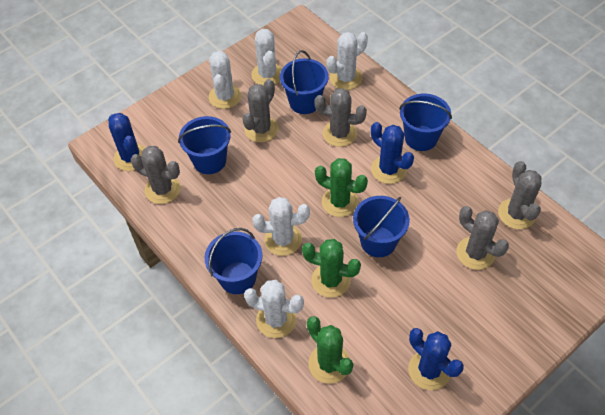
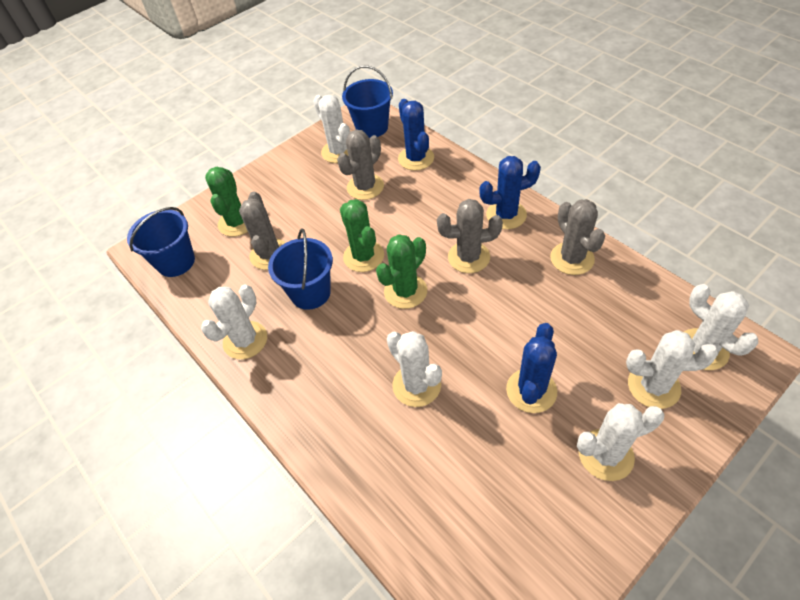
blue bucket: 5 -> 3
grey cactus: 5 -> 4
white cactus: 5 -> 6

